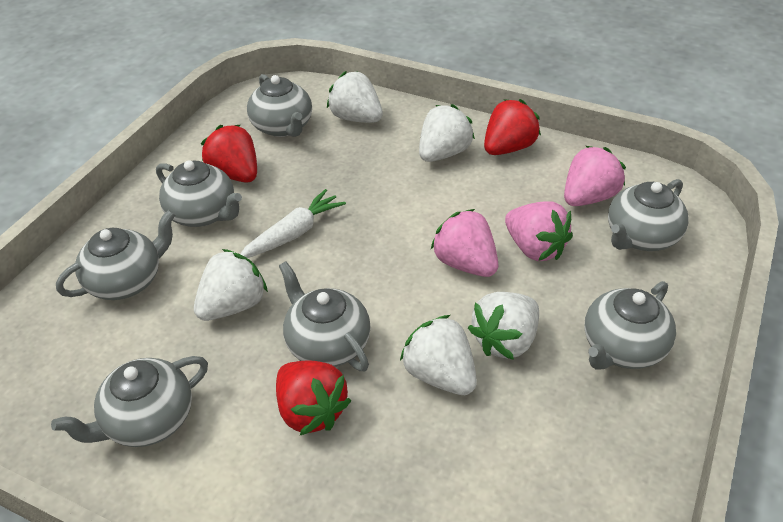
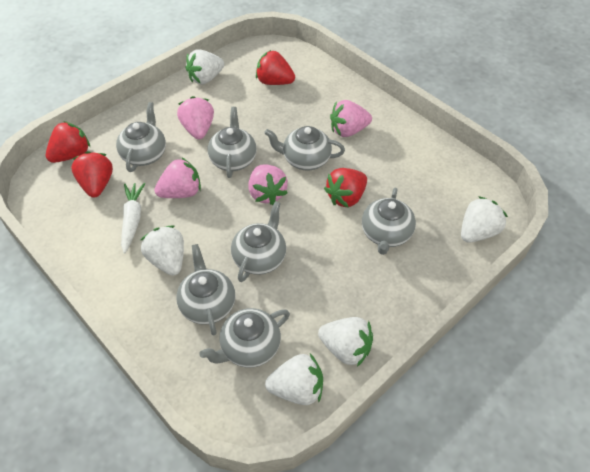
pink strawberry: 3 -> 4
red strawberry: 3 -> 4

